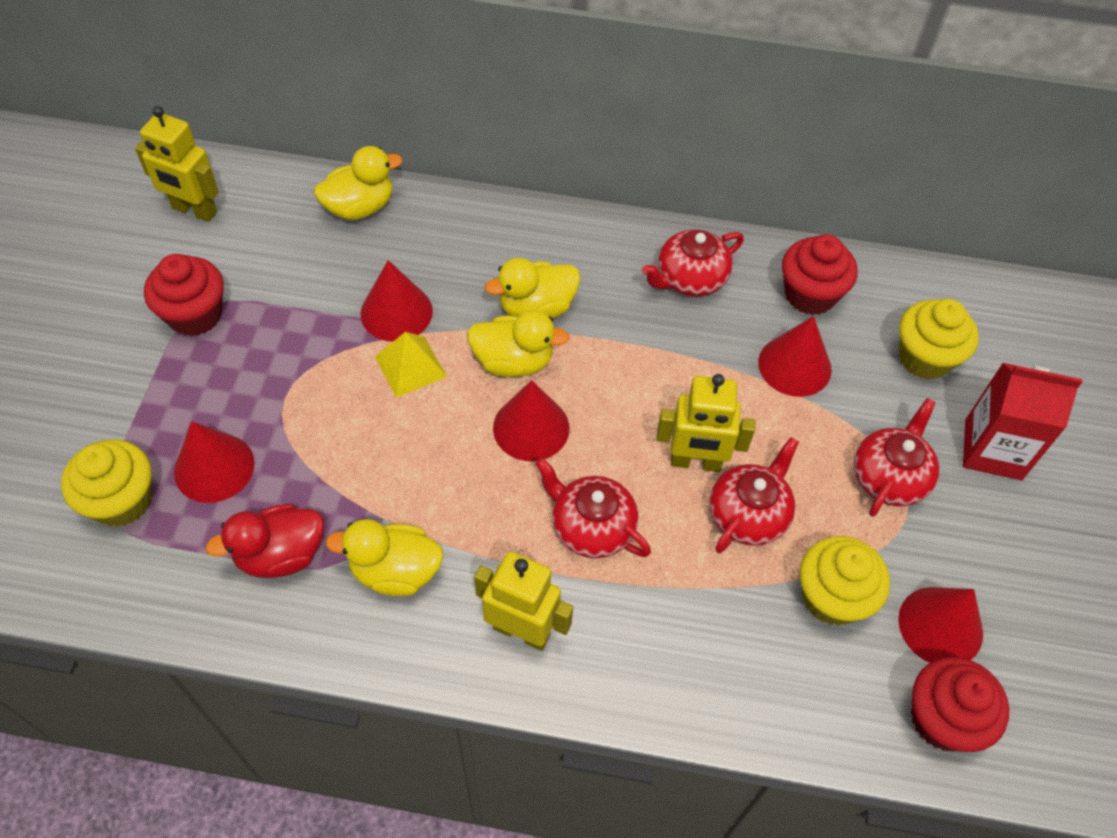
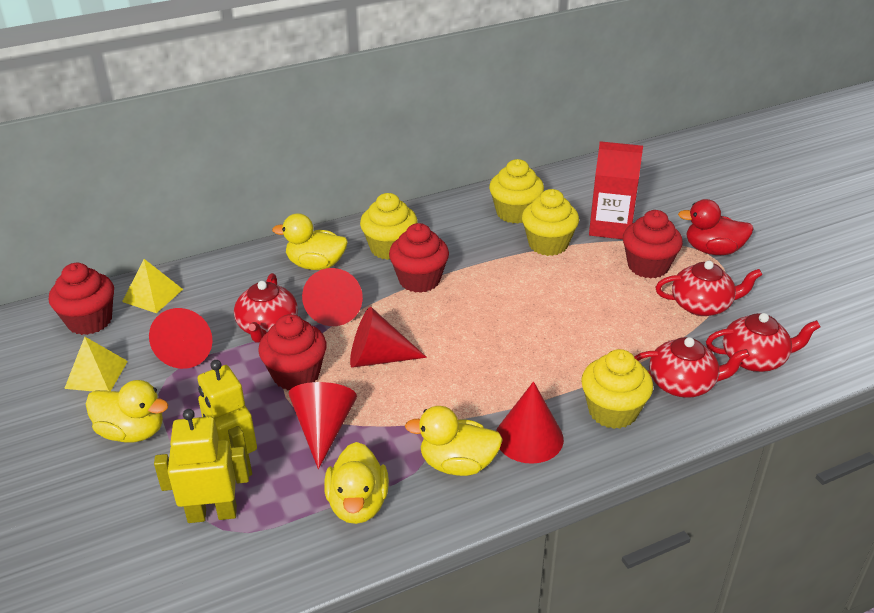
red cupcake: 3 -> 4
yellow cupcake: 3 -> 4
yellow pyramid: 1 -> 2
yellow robot: 3 -> 2

